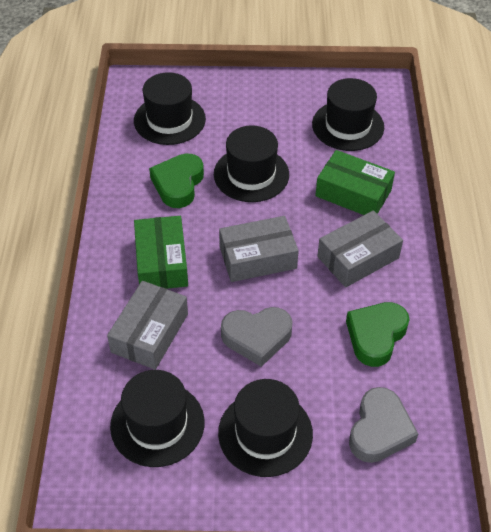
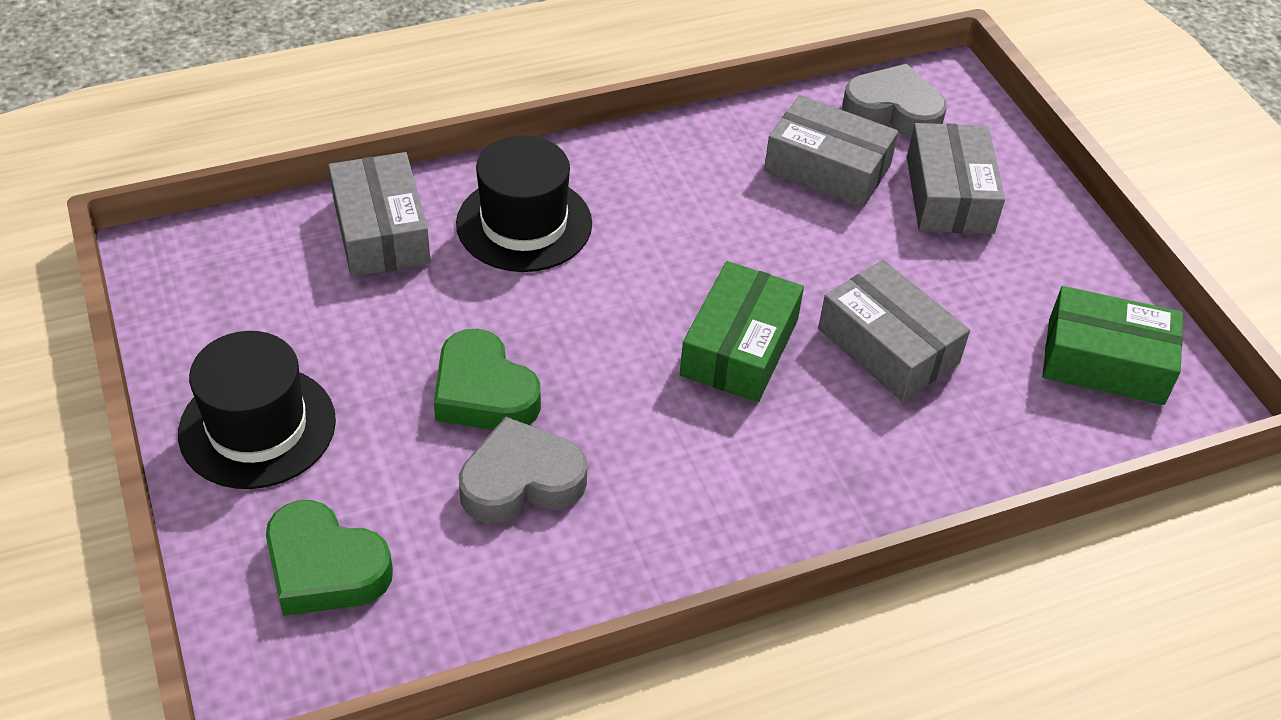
black hat: 5 -> 2
grey box: 3 -> 4

